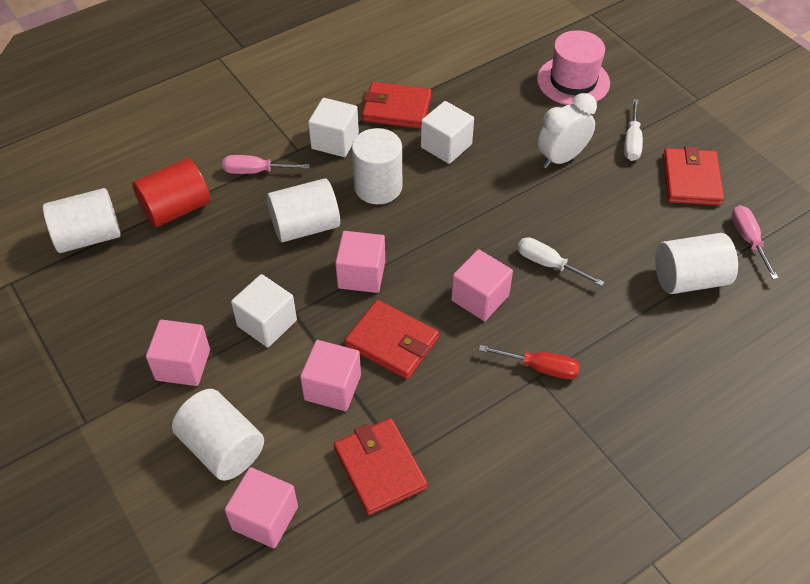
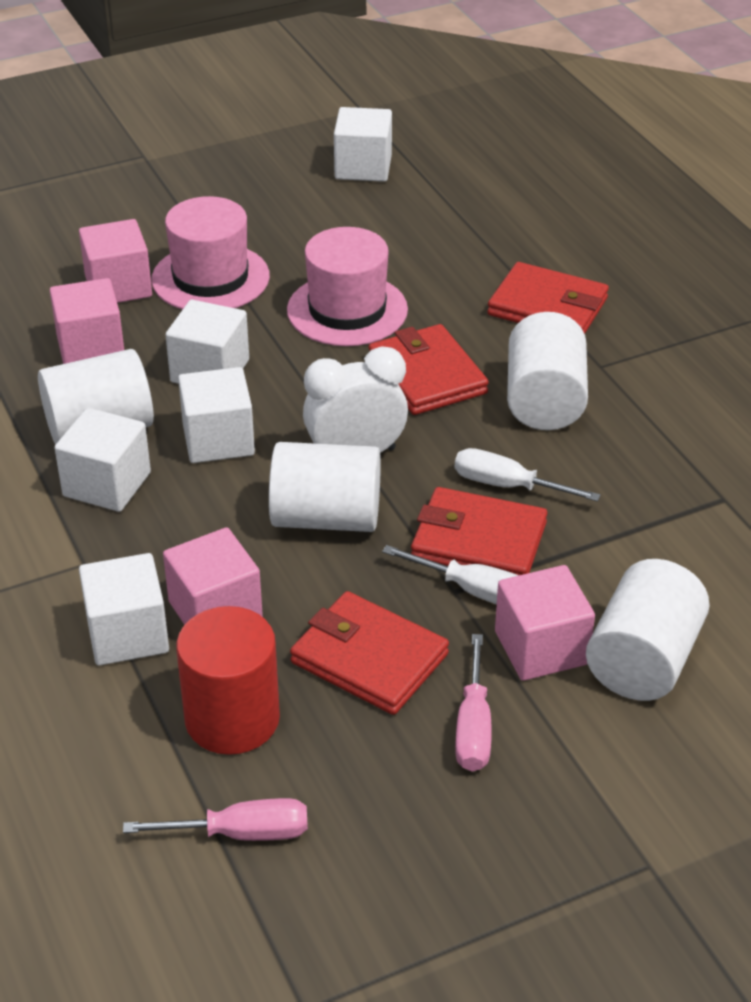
pink cube: 5 -> 4
pink hat: 1 -> 2
red screwdriver: 1 -> 0
white cube: 3 -> 5
white cylinder: 5 -> 4

